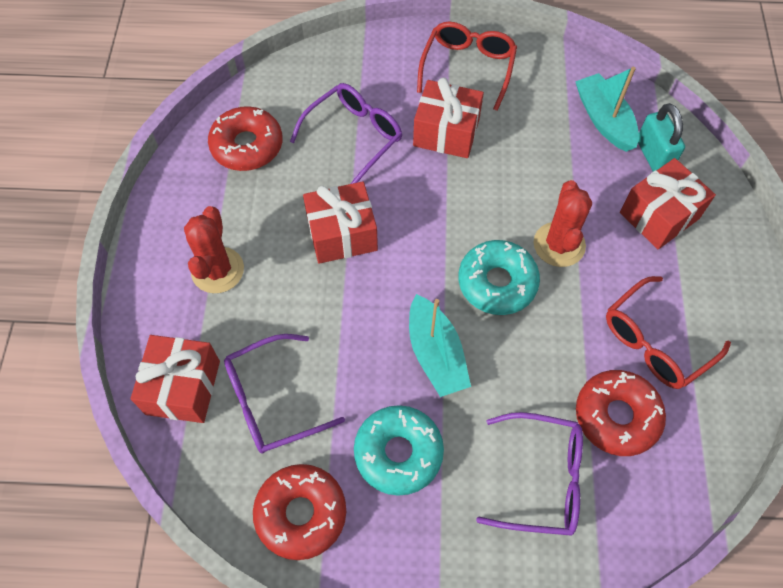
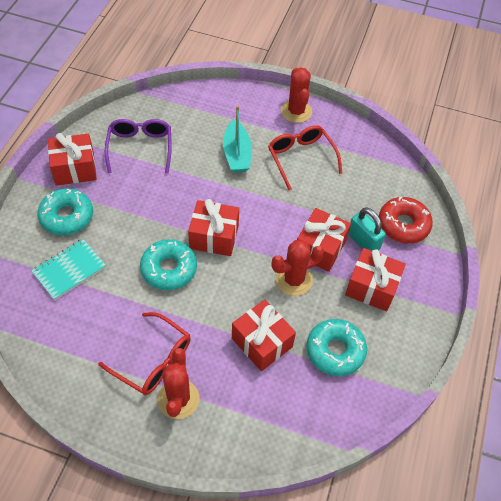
purple glasses: 3 -> 1
red cactus: 2 -> 3
red donut: 3 -> 1
red gift: 4 -> 5
turquoise boat: 2 -> 1
turquoise donut: 2 -> 3
turquoise notebook: 0 -> 1

